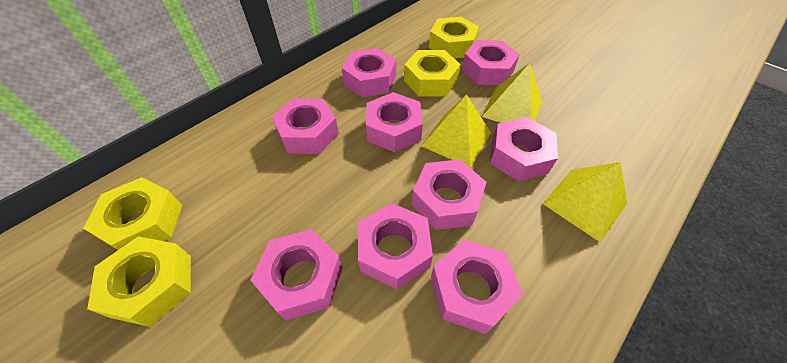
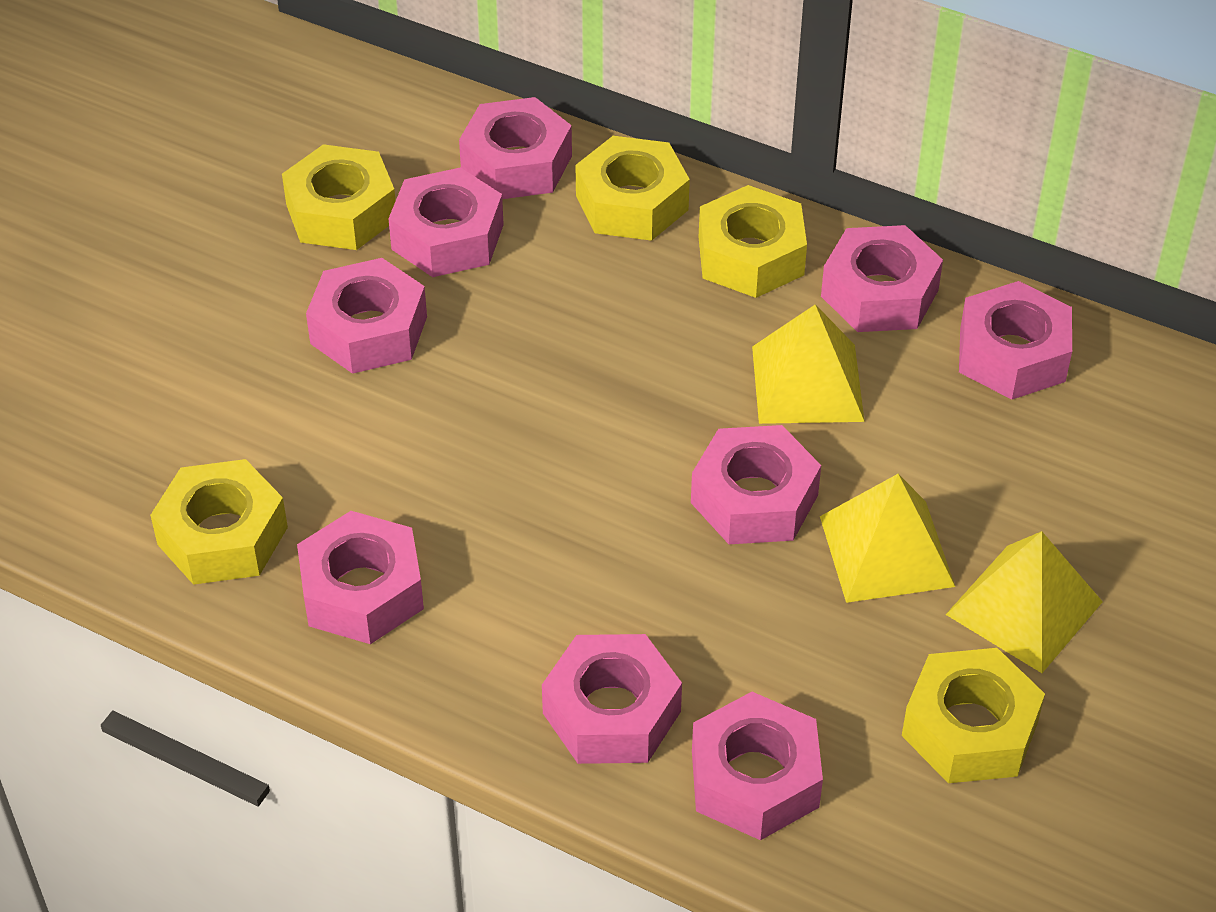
yellow nut: 4 -> 5

